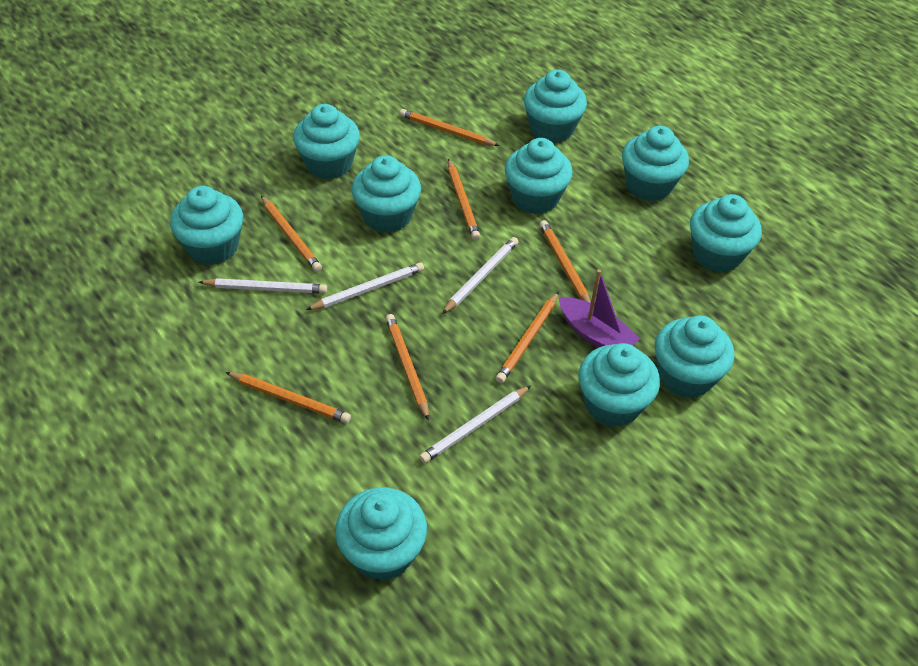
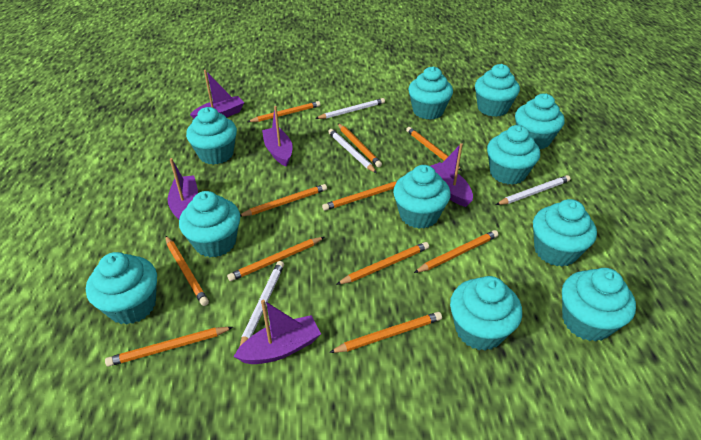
orange pencil: 7 -> 11
purple boat: 1 -> 5
turquoise cupcake: 10 -> 11

